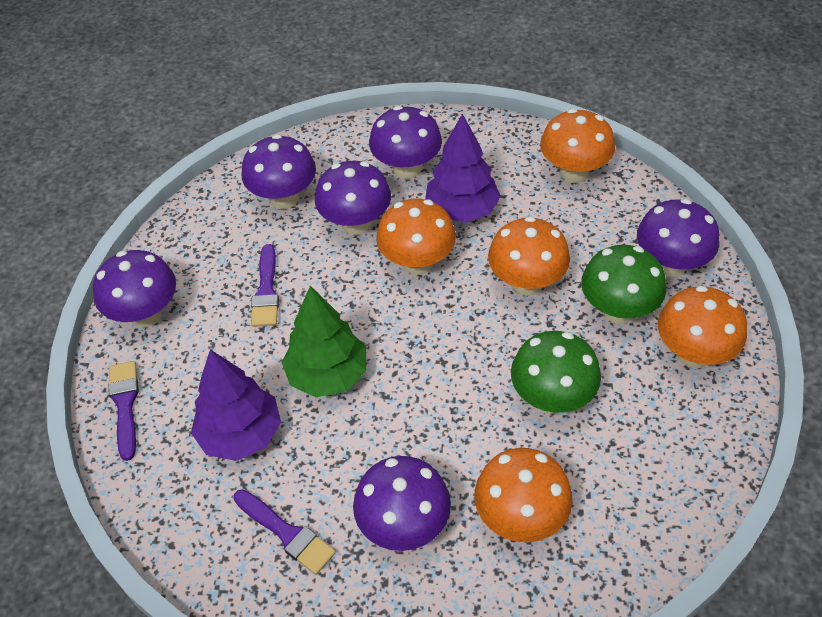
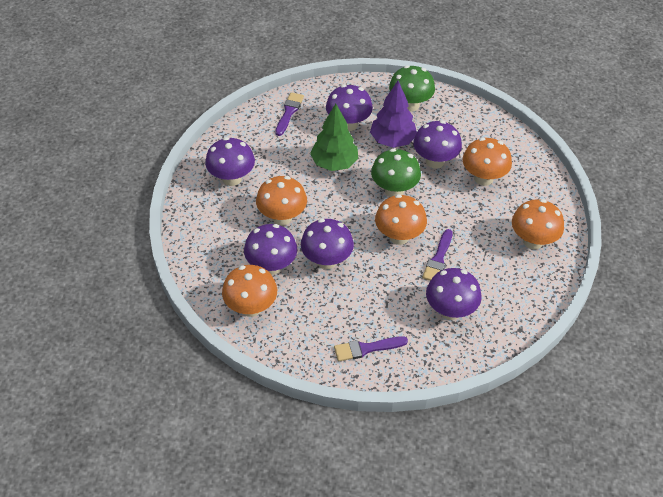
purple tree: 2 -> 1

